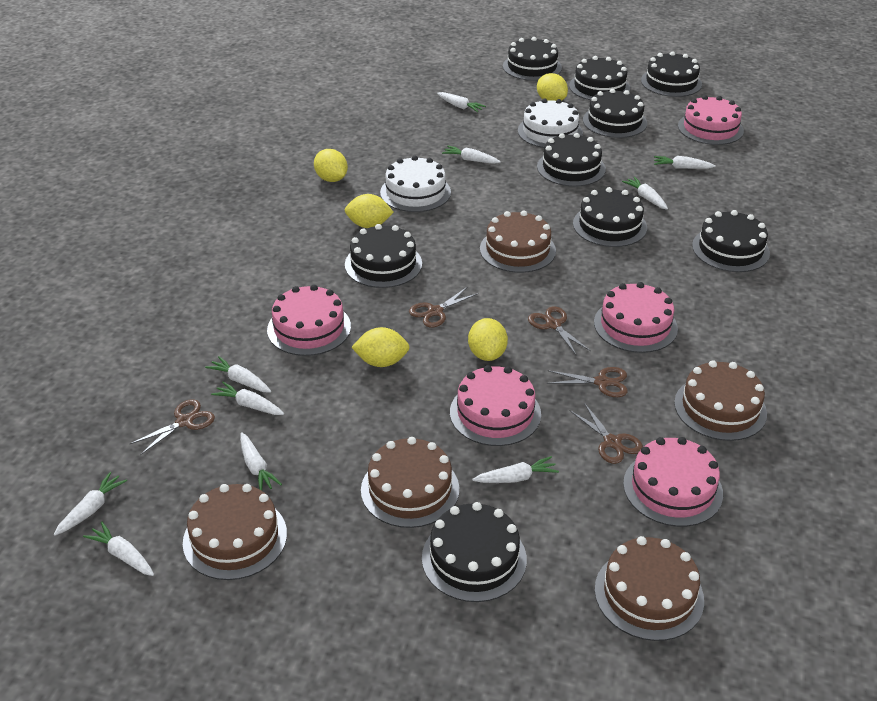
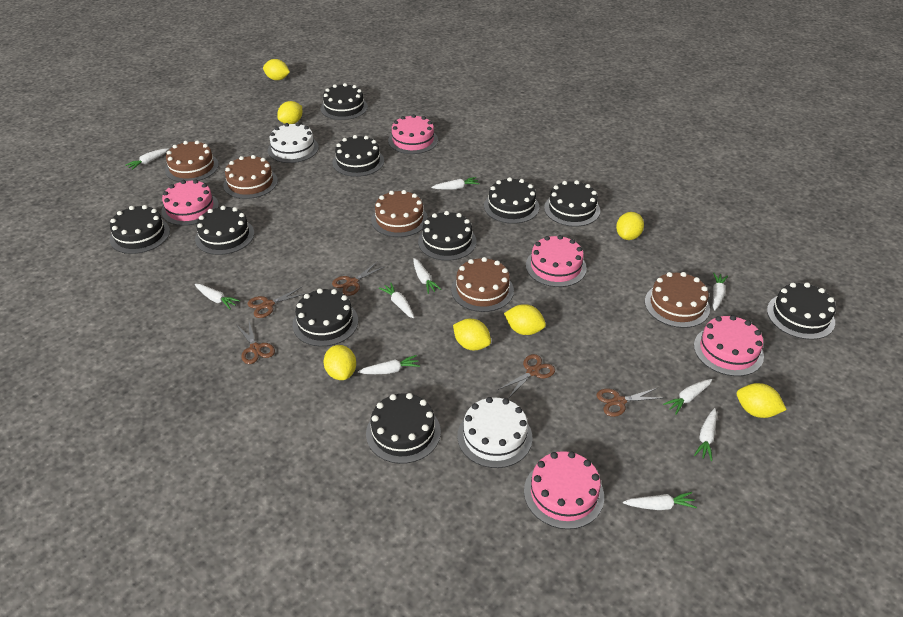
black cake: 9 -> 10
yellow lemon: 5 -> 7

